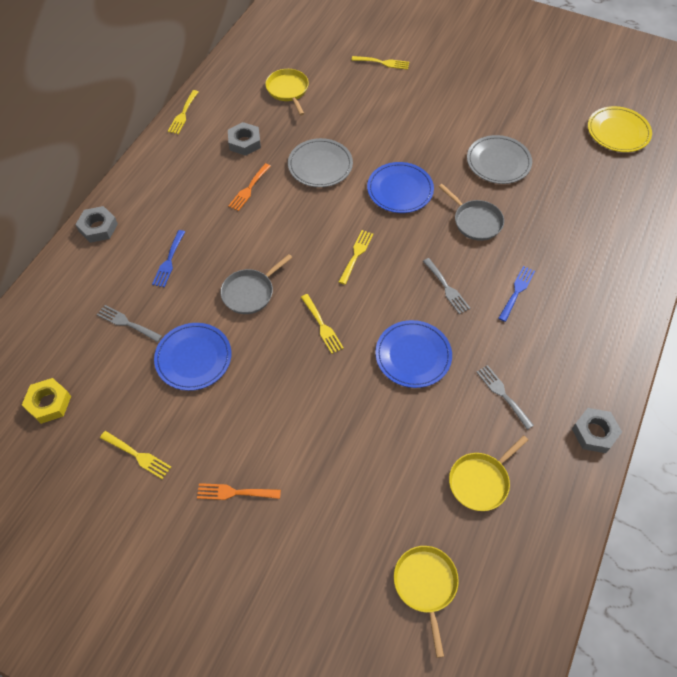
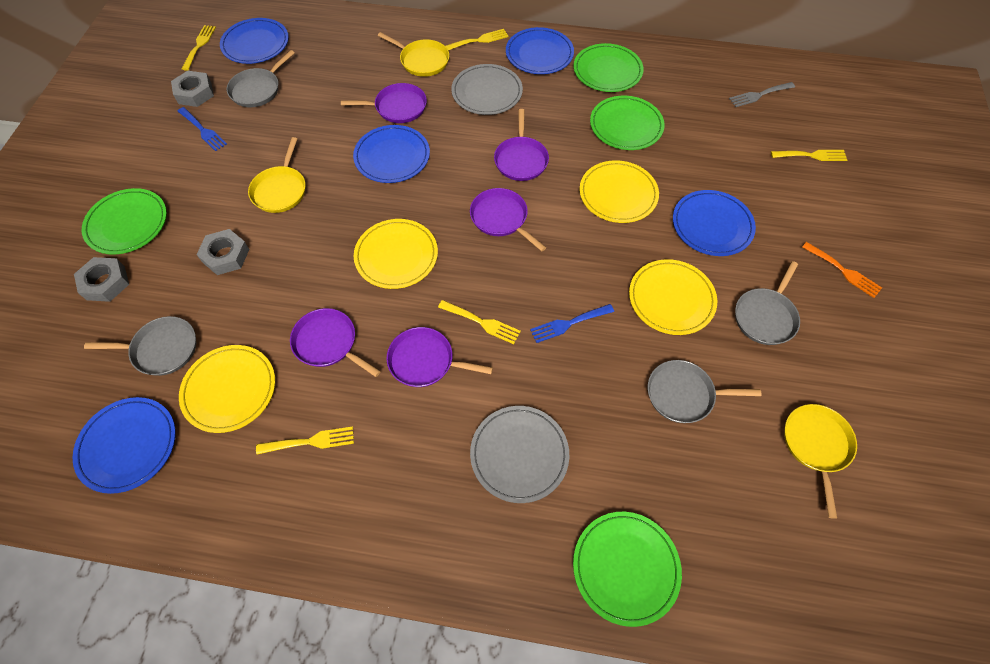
blue plate: 3 -> 5
green plate: 0 -> 4
grey fork: 3 -> 1
grey pan: 2 -> 4
orange fork: 2 -> 1
purple pan: 0 -> 5
yellow nut: 1 -> 0
yellow plate: 1 -> 4

